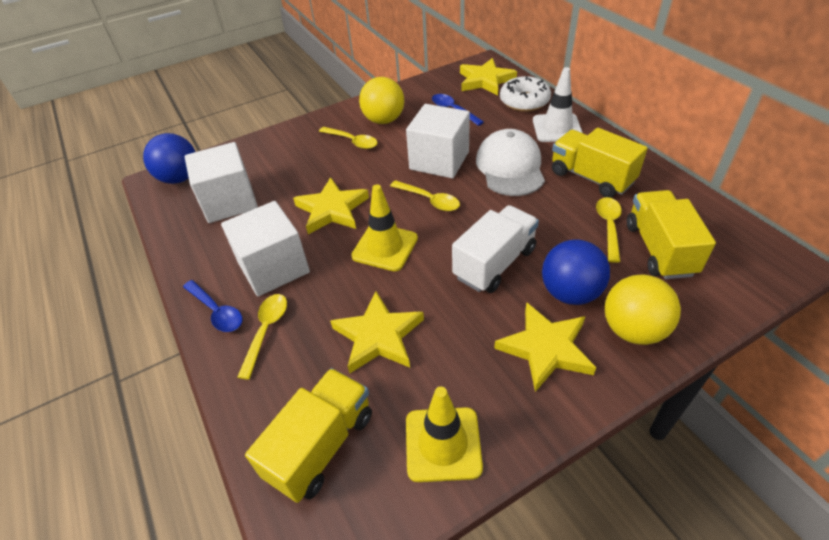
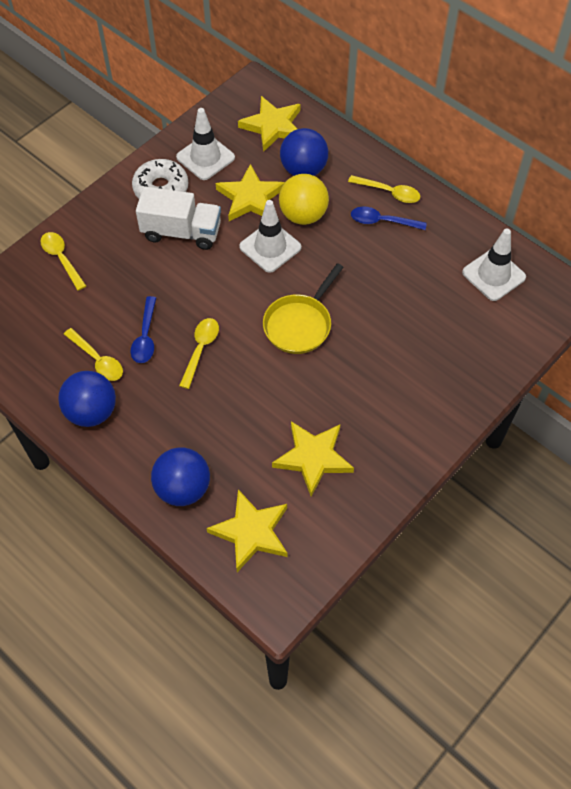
blue ball: 2 -> 3
white cap: 1 -> 0
white cube: 3 -> 0
white traffic cone: 1 -> 3
yellow ball: 2 -> 1
yellow pan: 0 -> 1
yellow traffic cone: 2 -> 0
yellow truck: 3 -> 0

